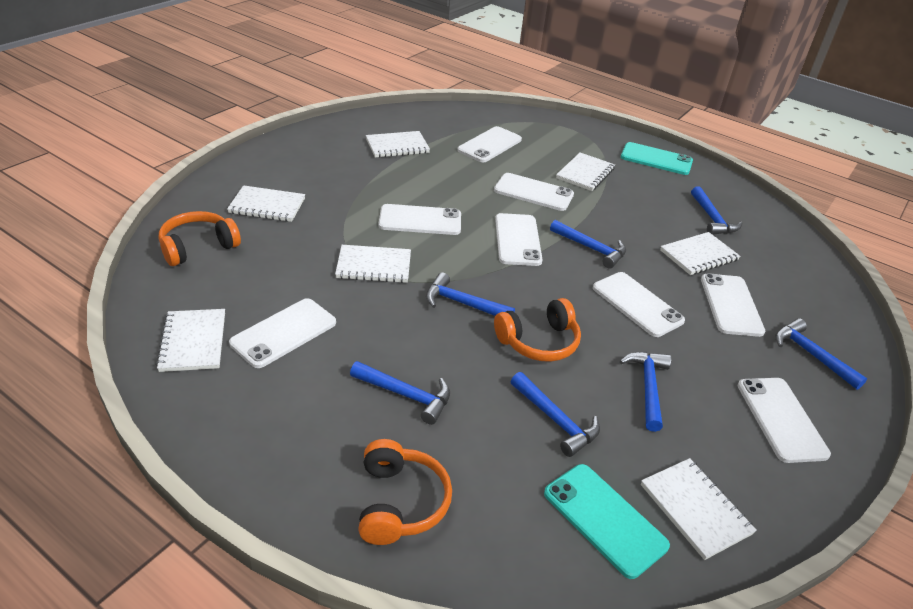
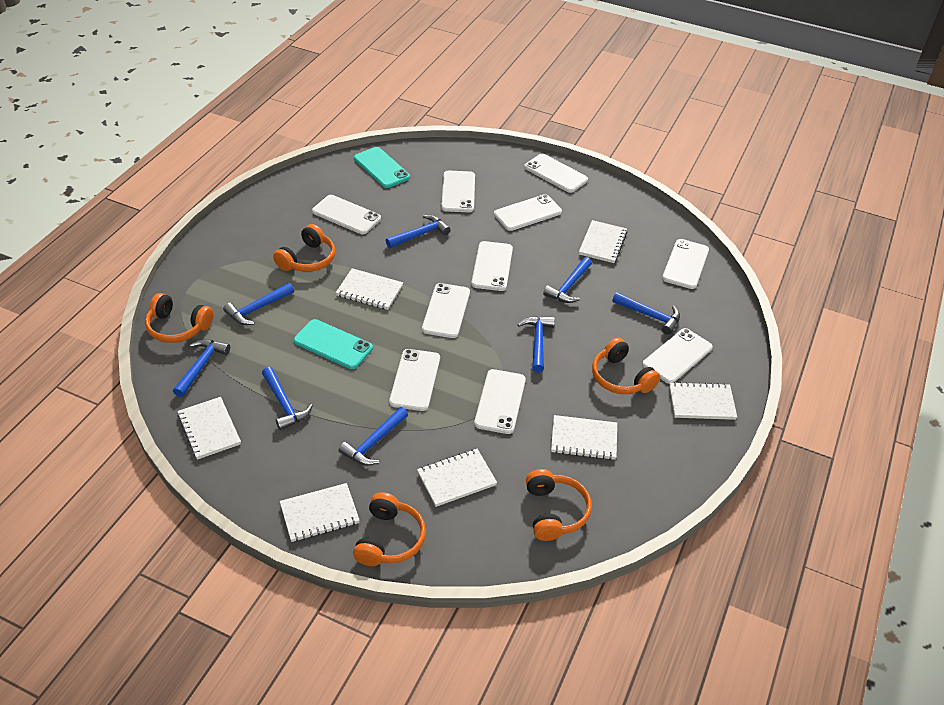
blue hammer: 7 -> 8
orange headphones: 3 -> 5
white phone: 8 -> 10

